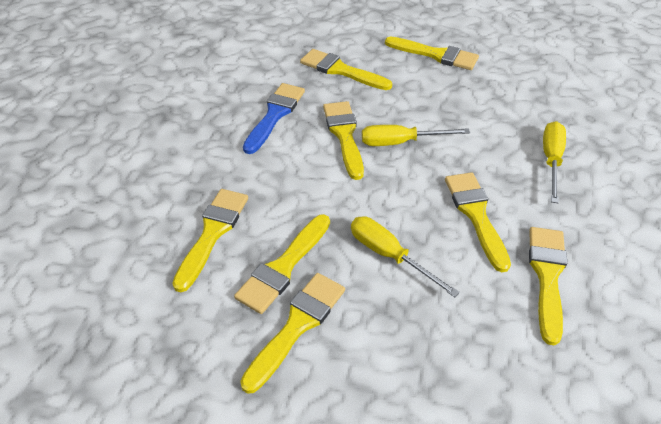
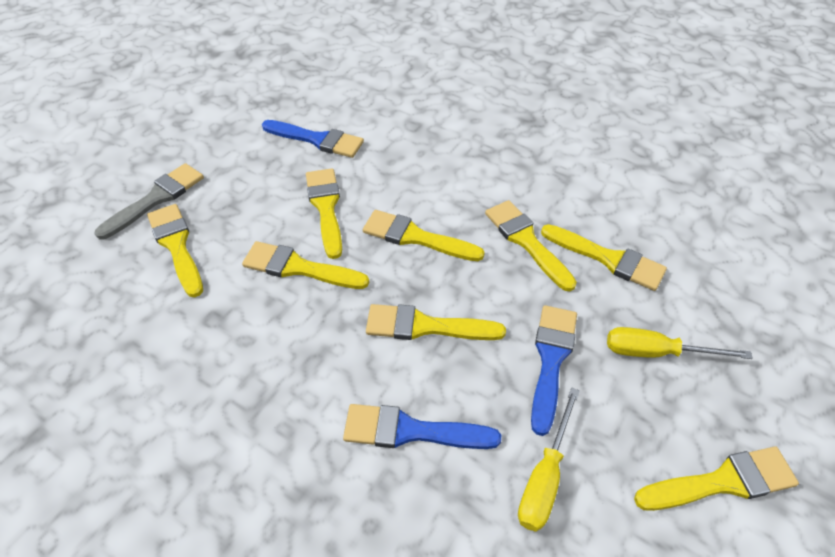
blue brush: 1 -> 3
grey brush: 0 -> 1
yellow screwdriver: 3 -> 2

